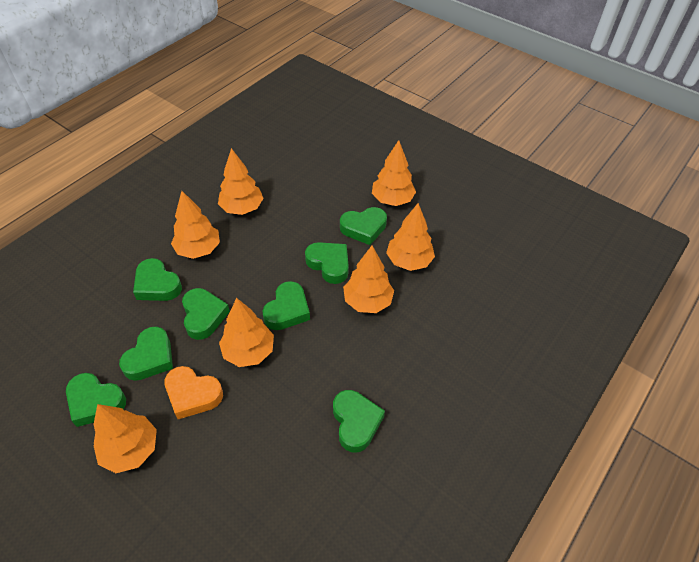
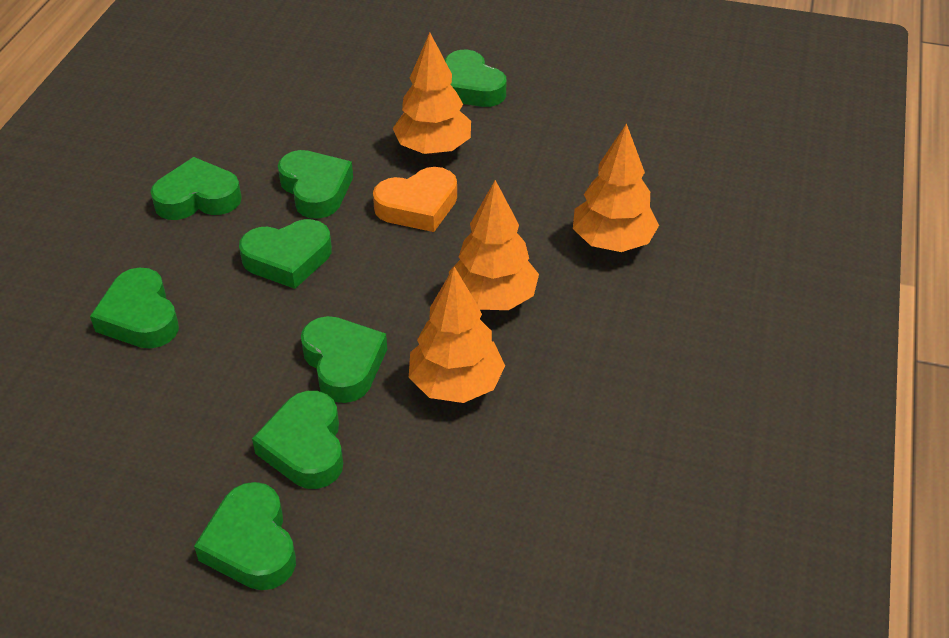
orange tree: 7 -> 4

